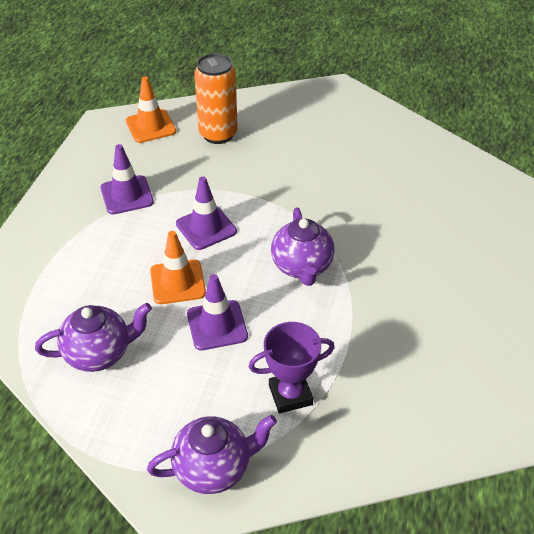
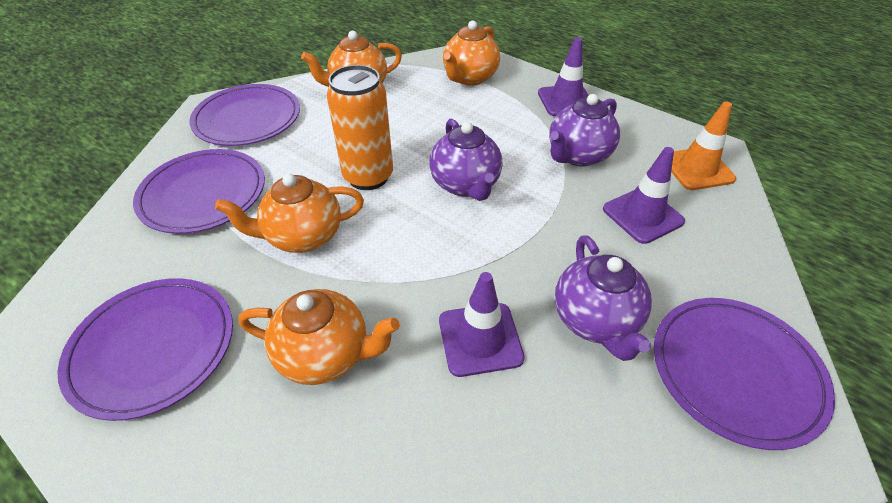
orange teapot: 0 -> 4
orange traffic cone: 2 -> 1
purple plate: 0 -> 4
purple trophy: 1 -> 0

